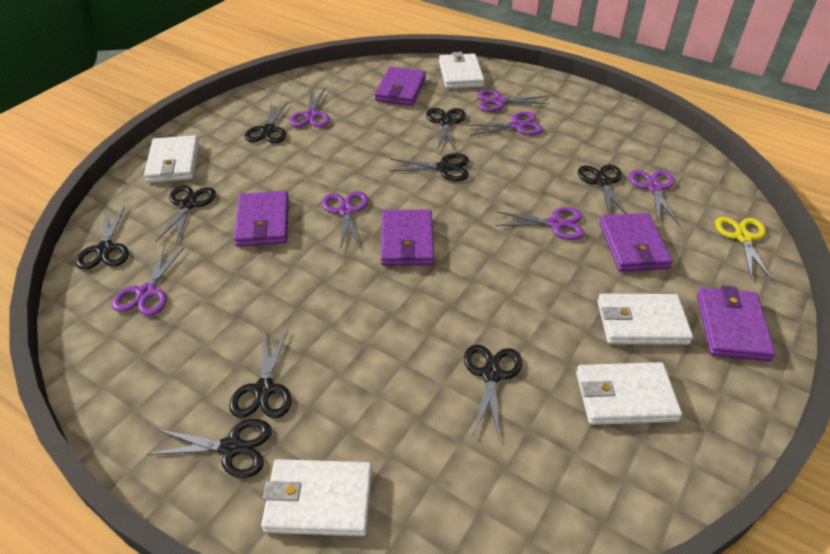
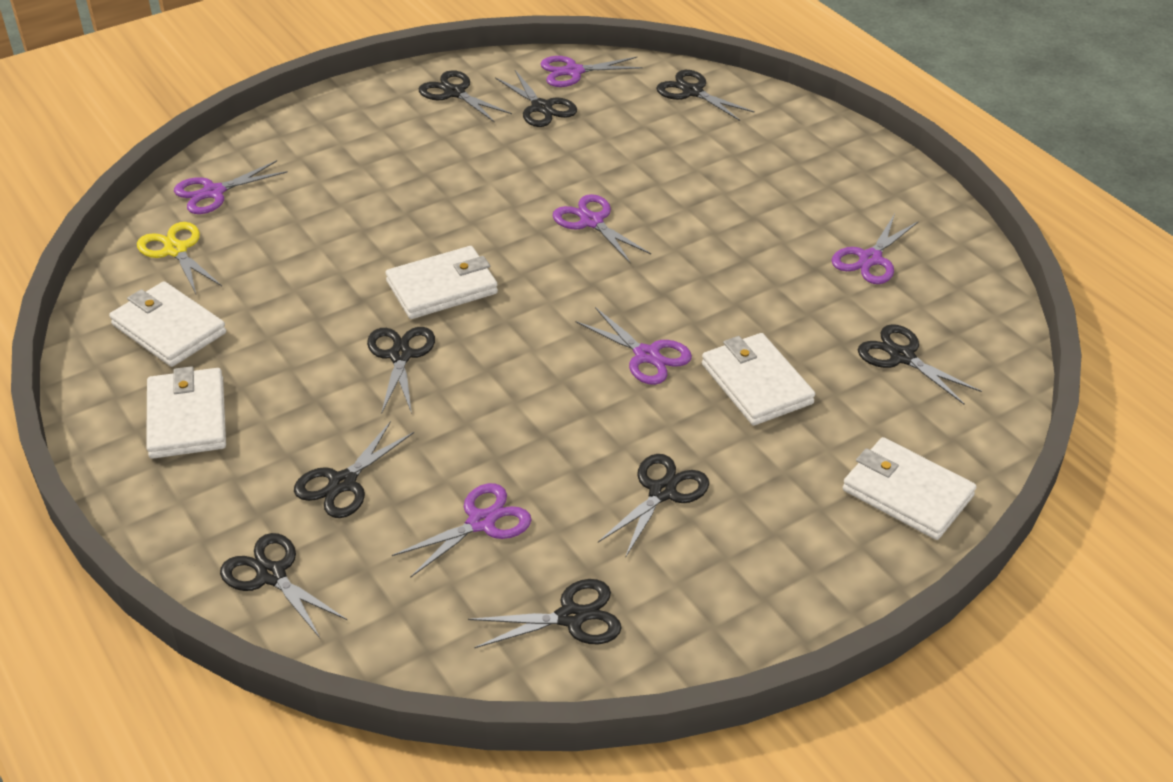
purple scissors: 7 -> 6
purple wallet: 5 -> 0

